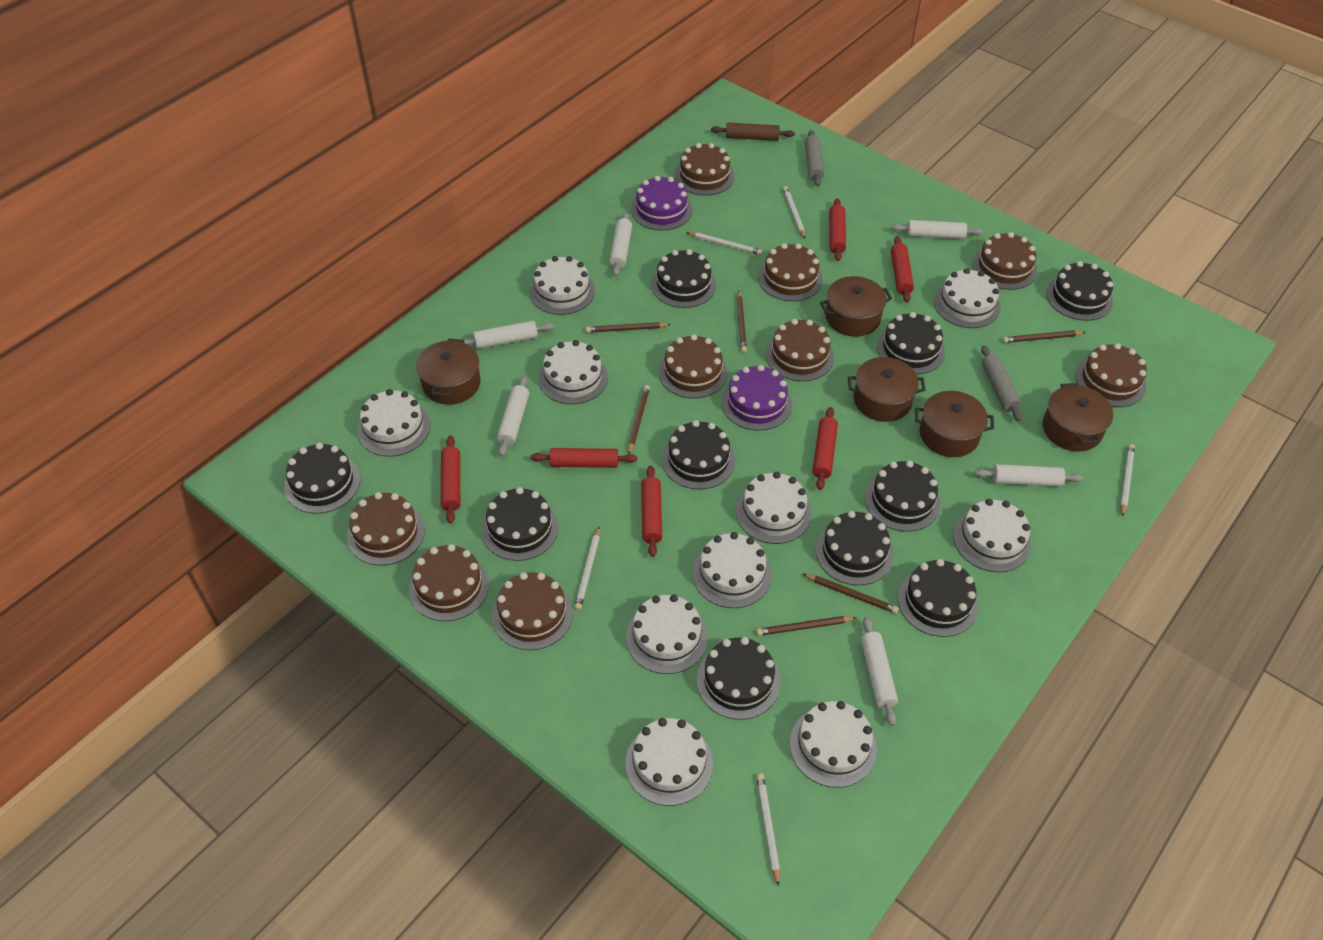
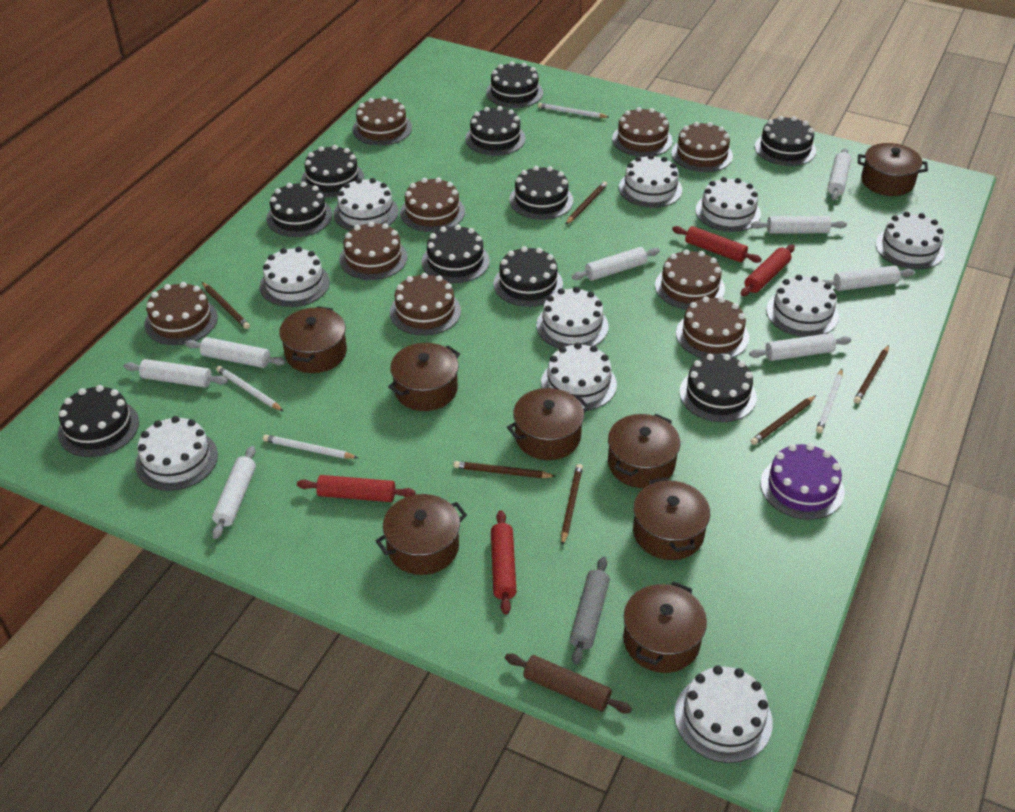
brown pot: 5 -> 8
grey rolling pin: 2 -> 1
purple cake: 2 -> 1
red rolling pin: 6 -> 4
white pencil: 5 -> 4
white rolling pin: 6 -> 8

